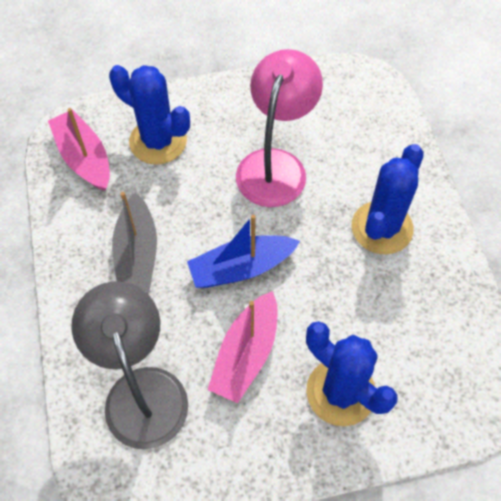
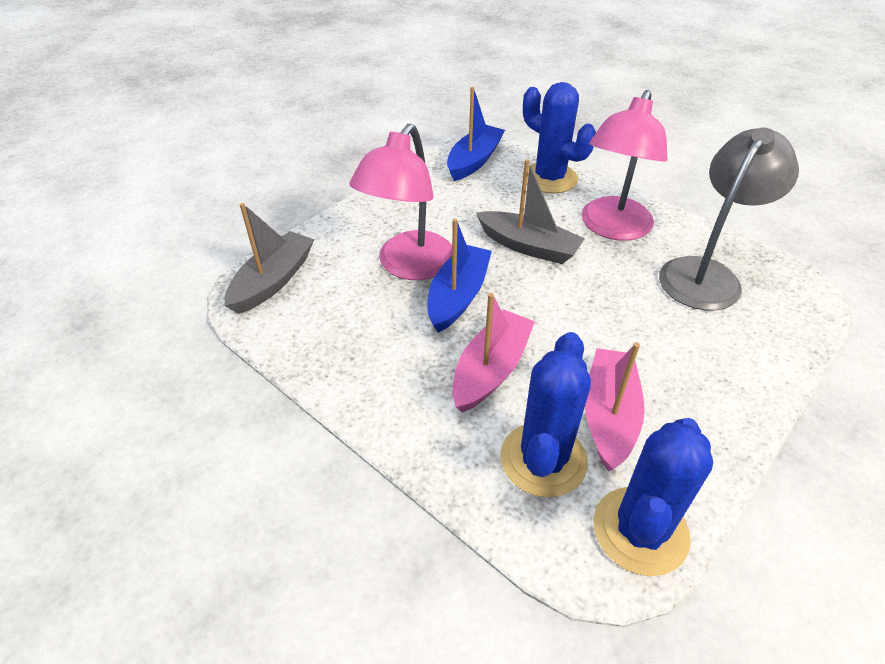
blue boat: 1 -> 2
grey boat: 1 -> 2
pink lamp: 1 -> 2

